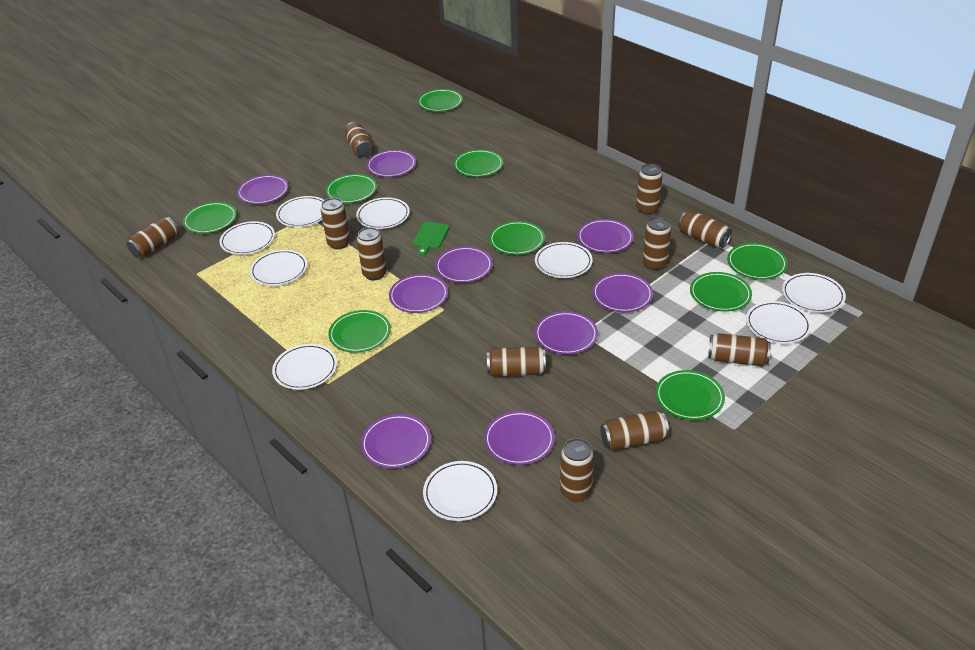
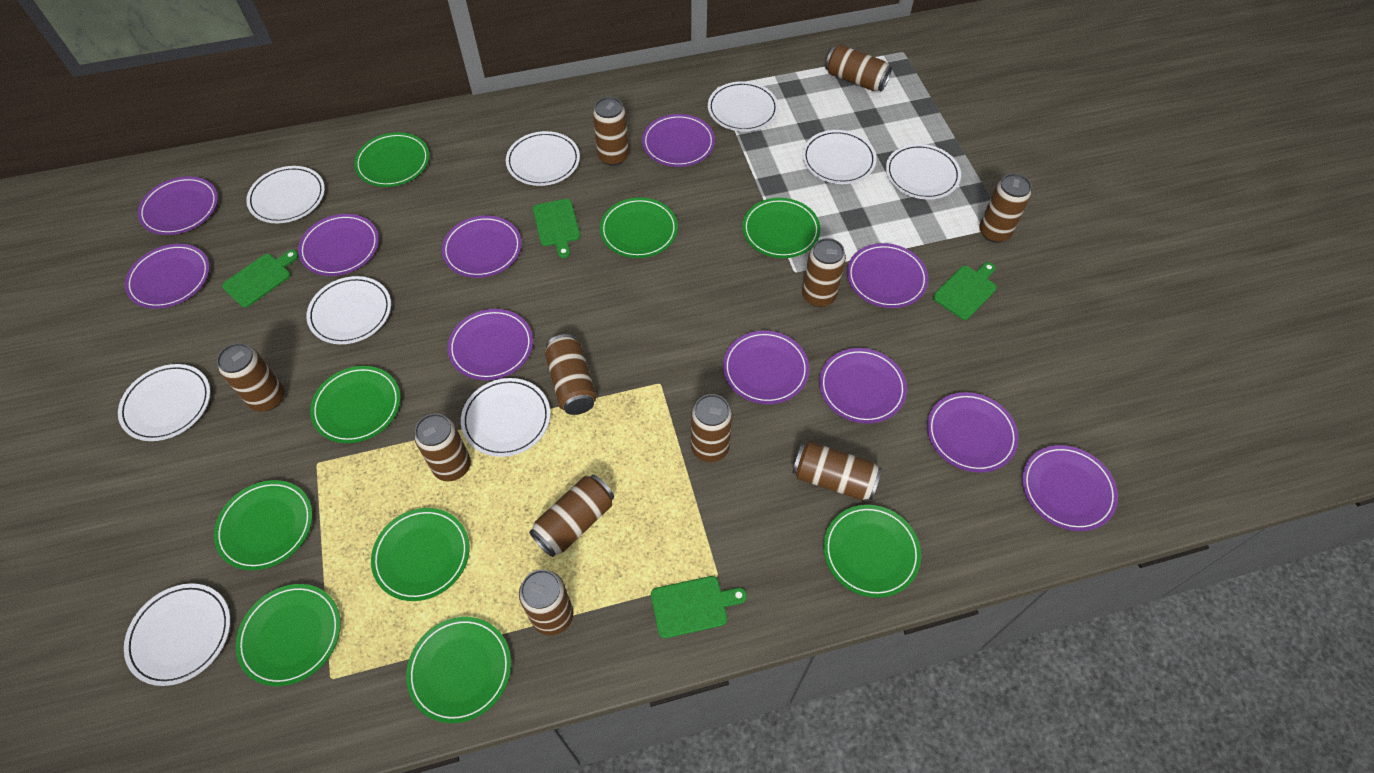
green cutting board: 1 -> 4
purple plate: 9 -> 11

